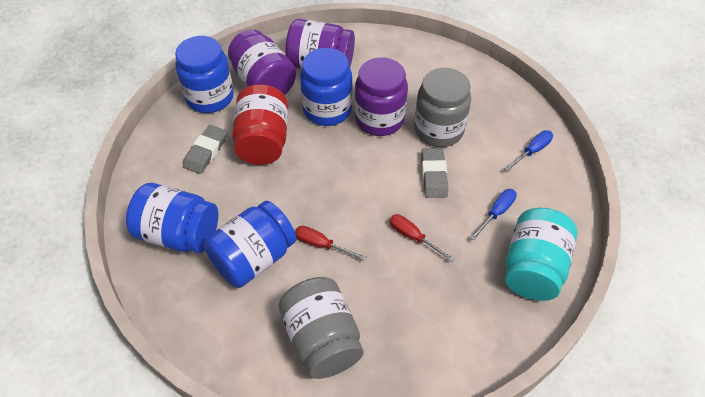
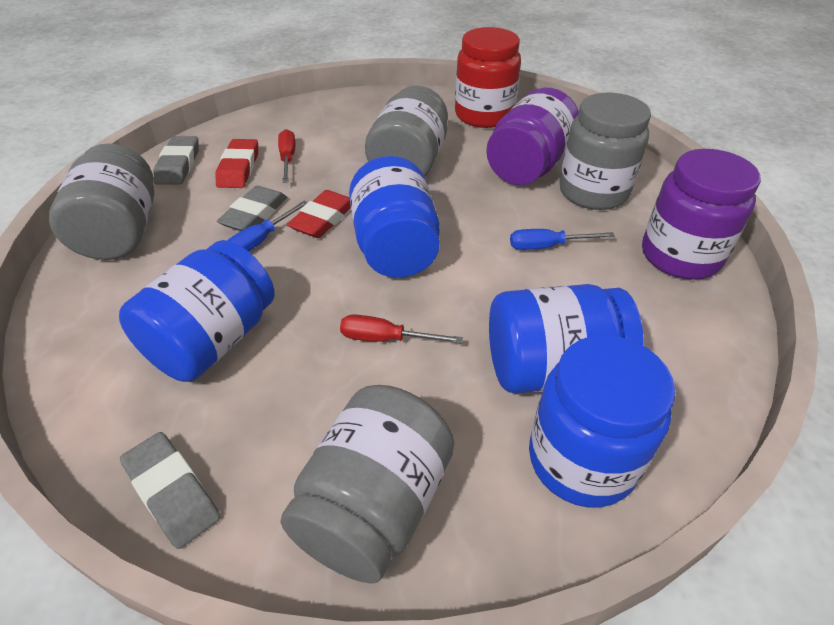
grey eraser: 2 -> 3
grey jar: 2 -> 4
purple jar: 3 -> 2
red eraser: 0 -> 2
turquoise jar: 1 -> 0

